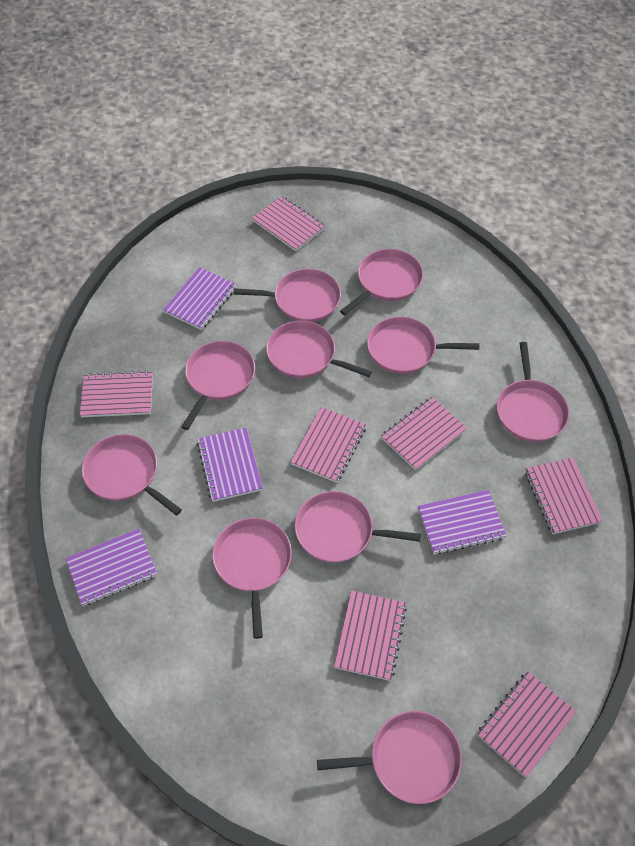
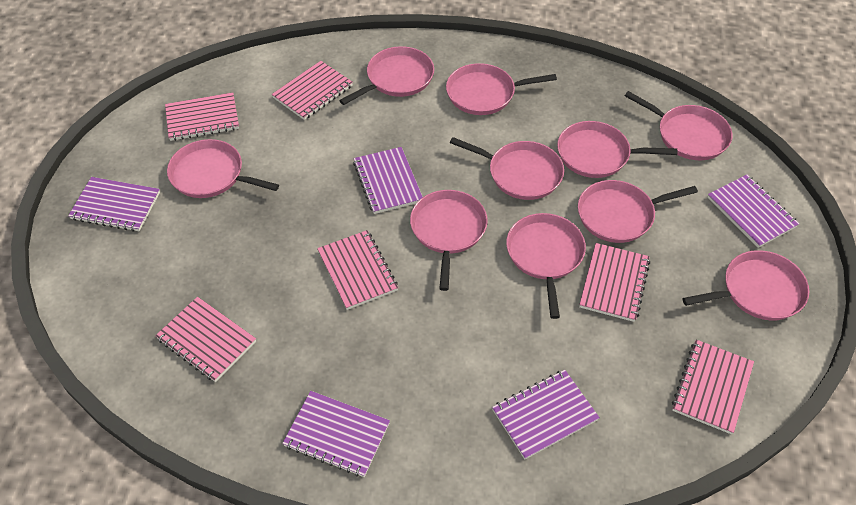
pink notebook: 7 -> 6
purple notebook: 4 -> 5

